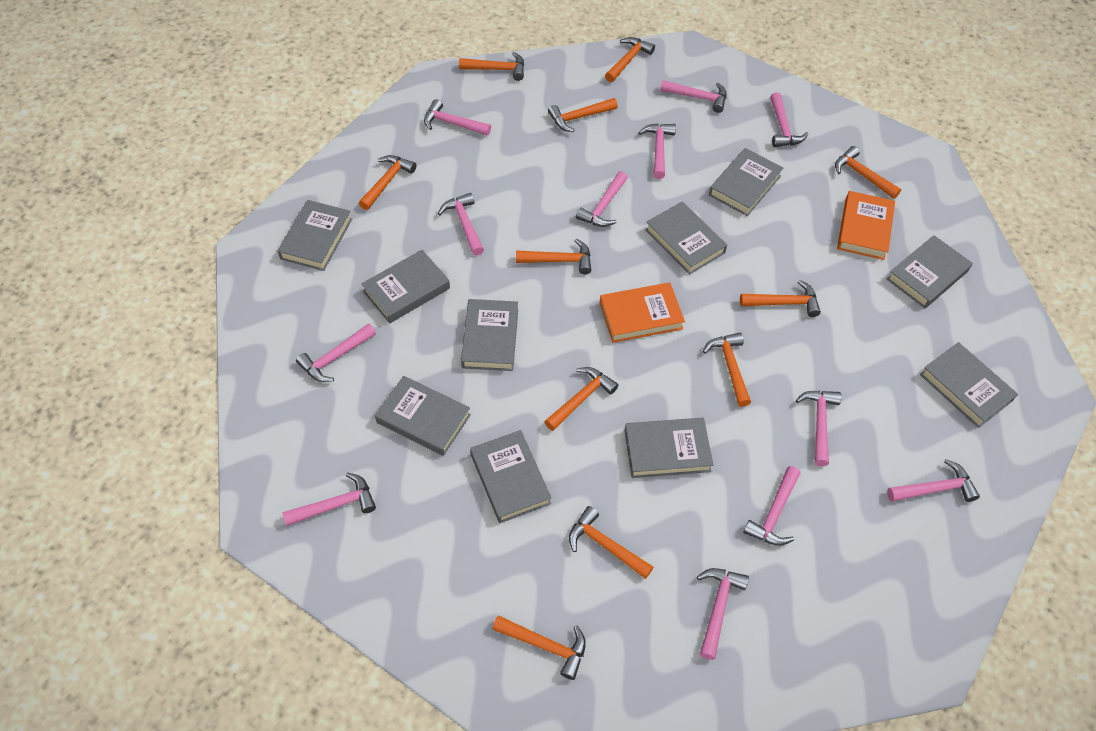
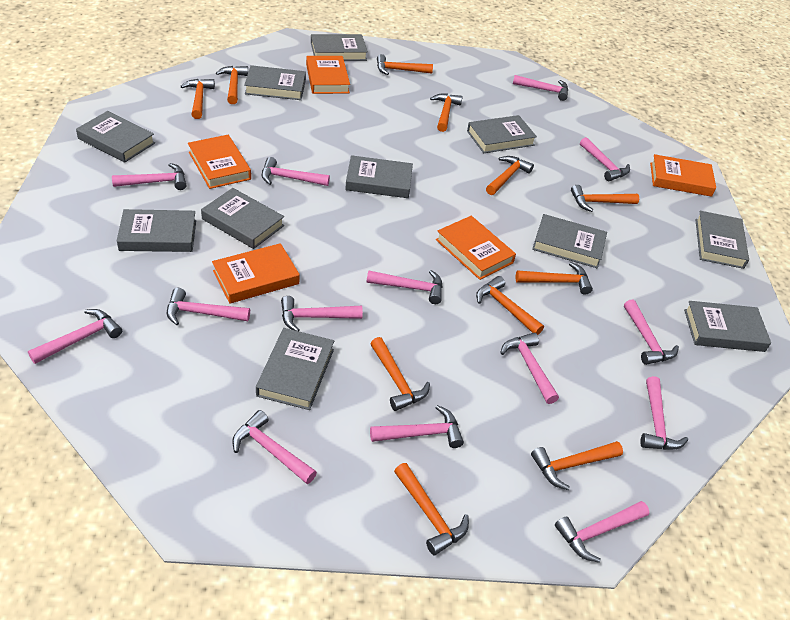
grey book: 10 -> 11
orange book: 2 -> 5
pink hammer: 12 -> 14

